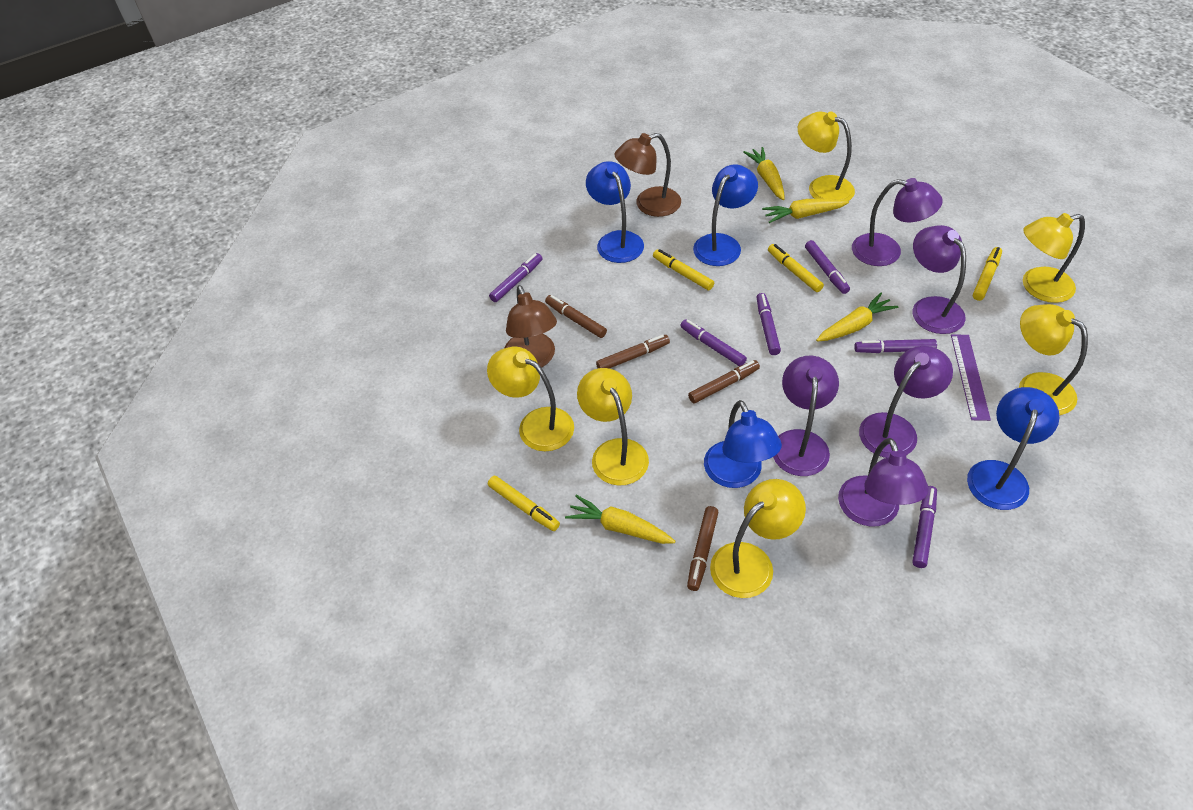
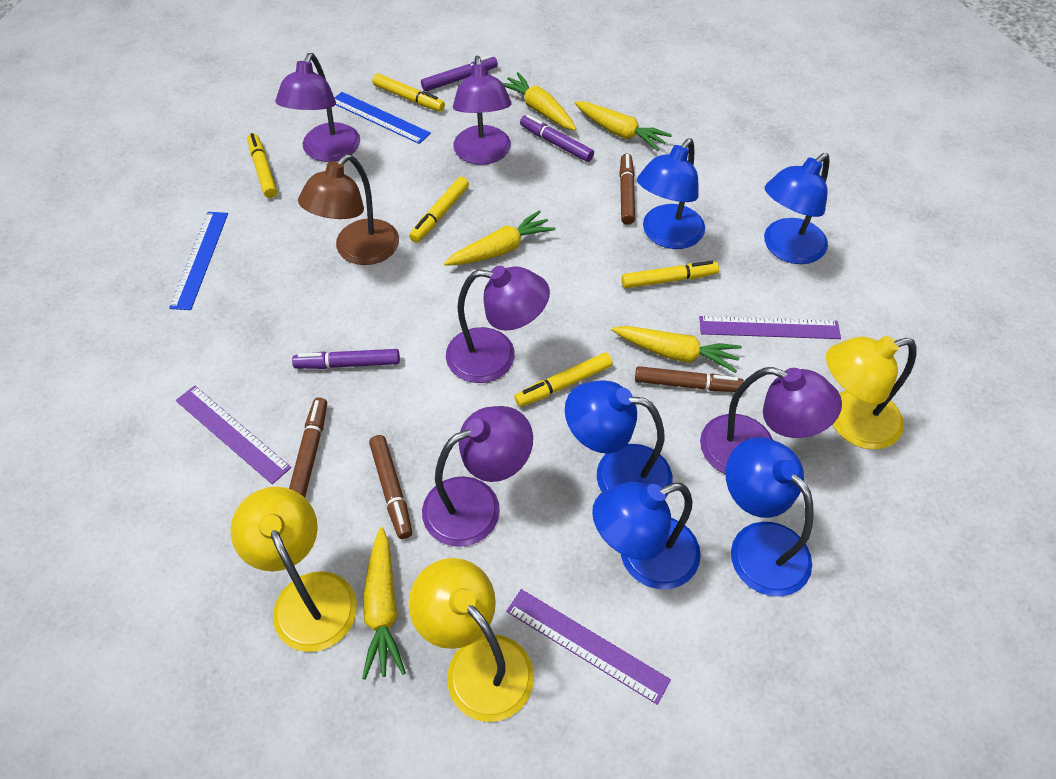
blue lamp: 4 -> 5
blue ruler: 0 -> 2
brown lamp: 2 -> 1
purple marker: 6 -> 3
purple ruler: 1 -> 3
yellow carrot: 4 -> 5
yellow lamp: 6 -> 3
yellow marker: 4 -> 5

